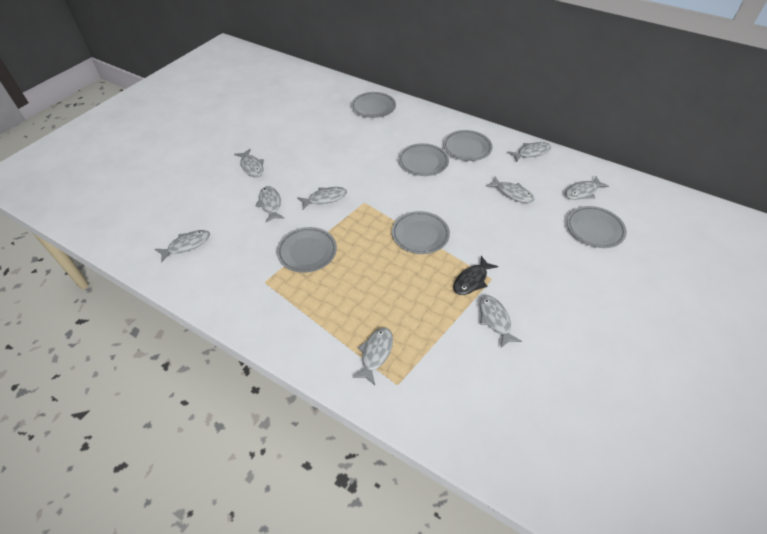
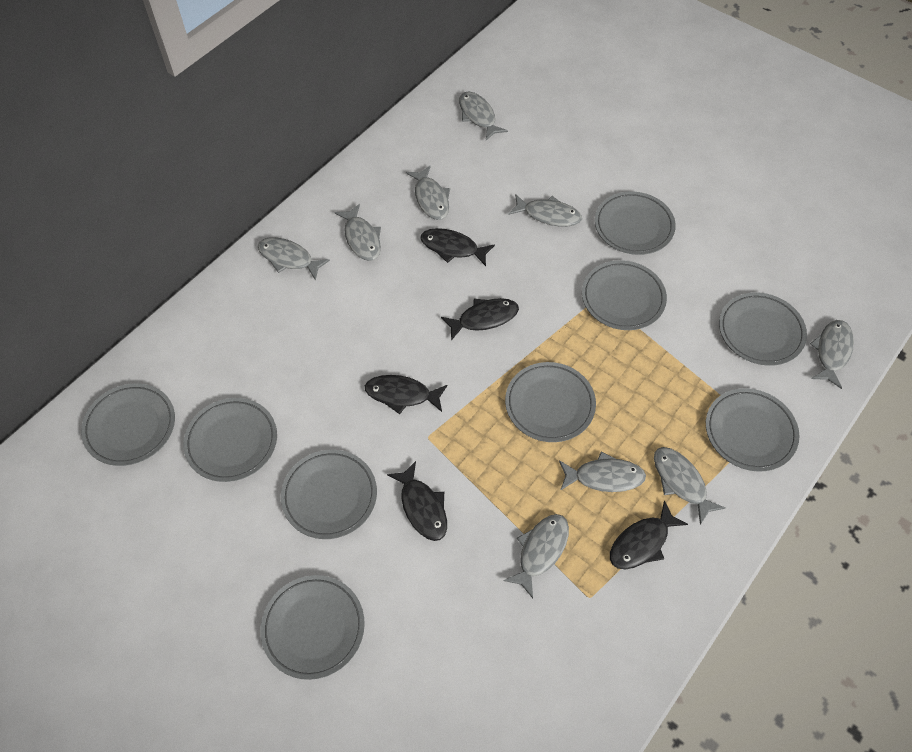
black fish: 1 -> 5
grey plate: 6 -> 9

